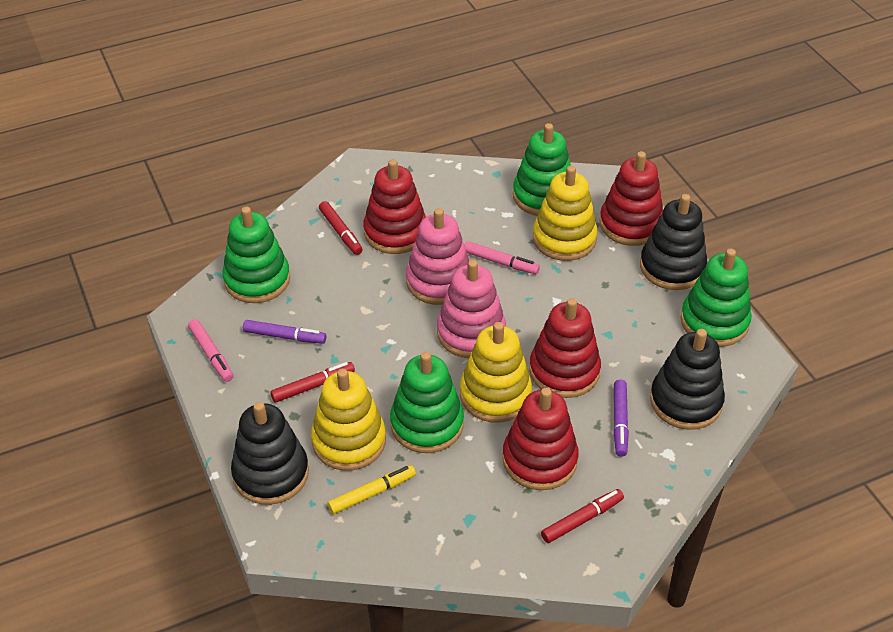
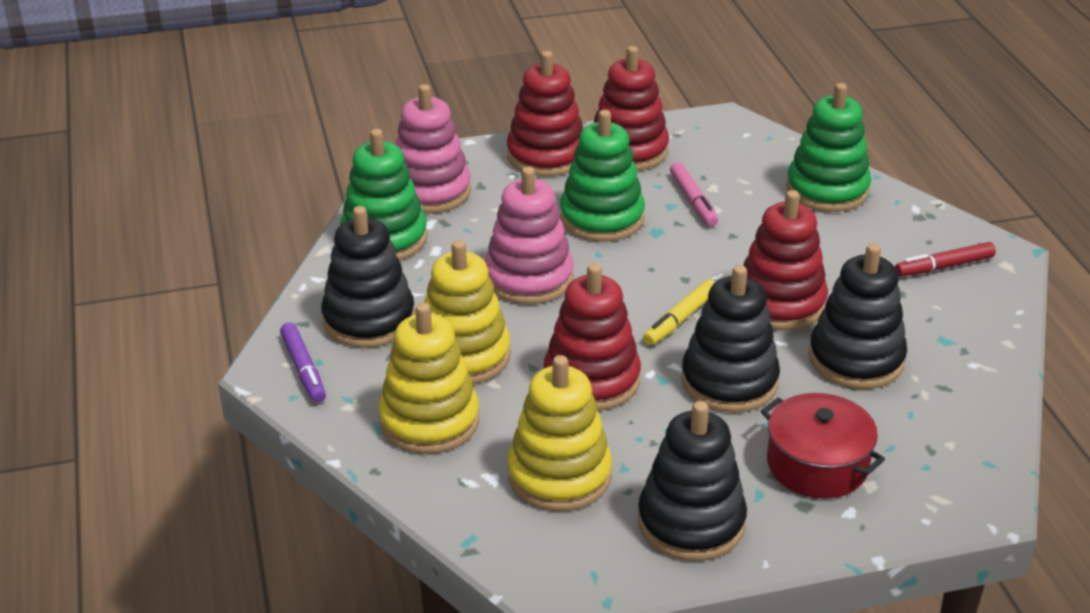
black stacking toy: 3 -> 4
green stacking toy: 4 -> 3
pink marker: 2 -> 1
purple marker: 2 -> 1
red marker: 3 -> 1
red pot: 0 -> 1

